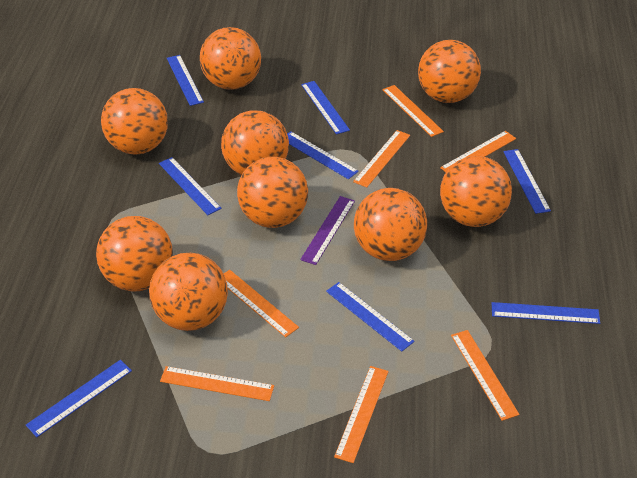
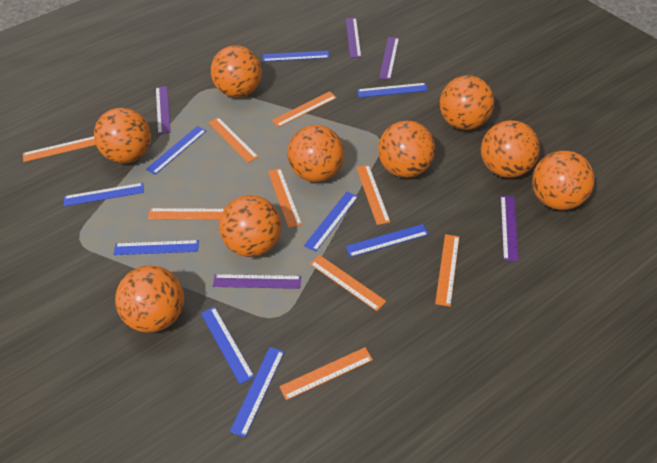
blue ruler: 8 -> 9
orange ruler: 7 -> 9
purple ruler: 1 -> 5

